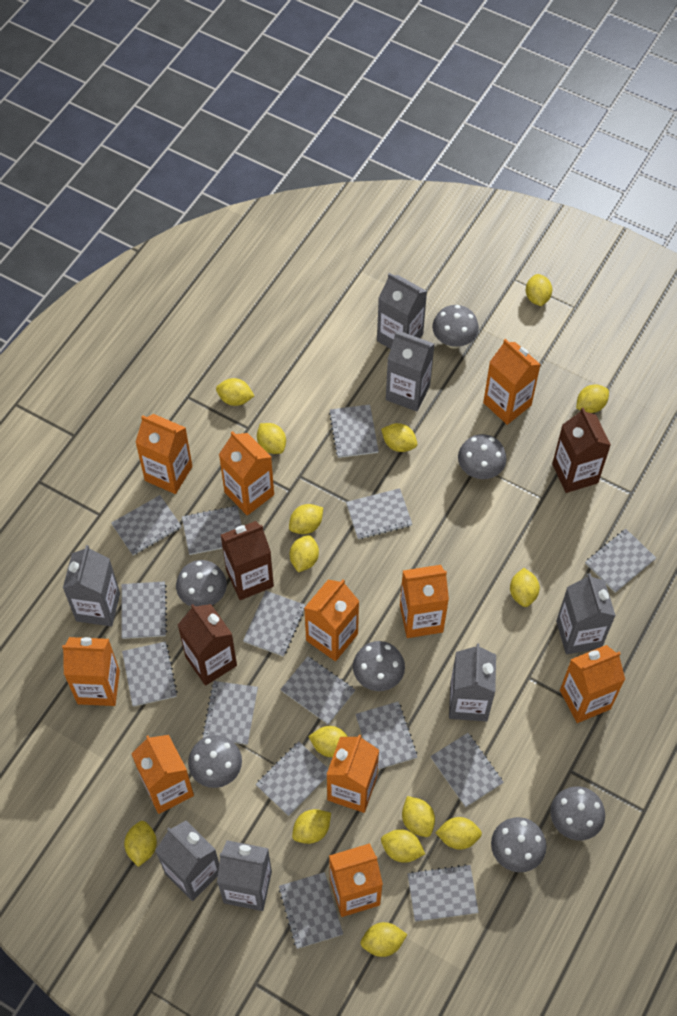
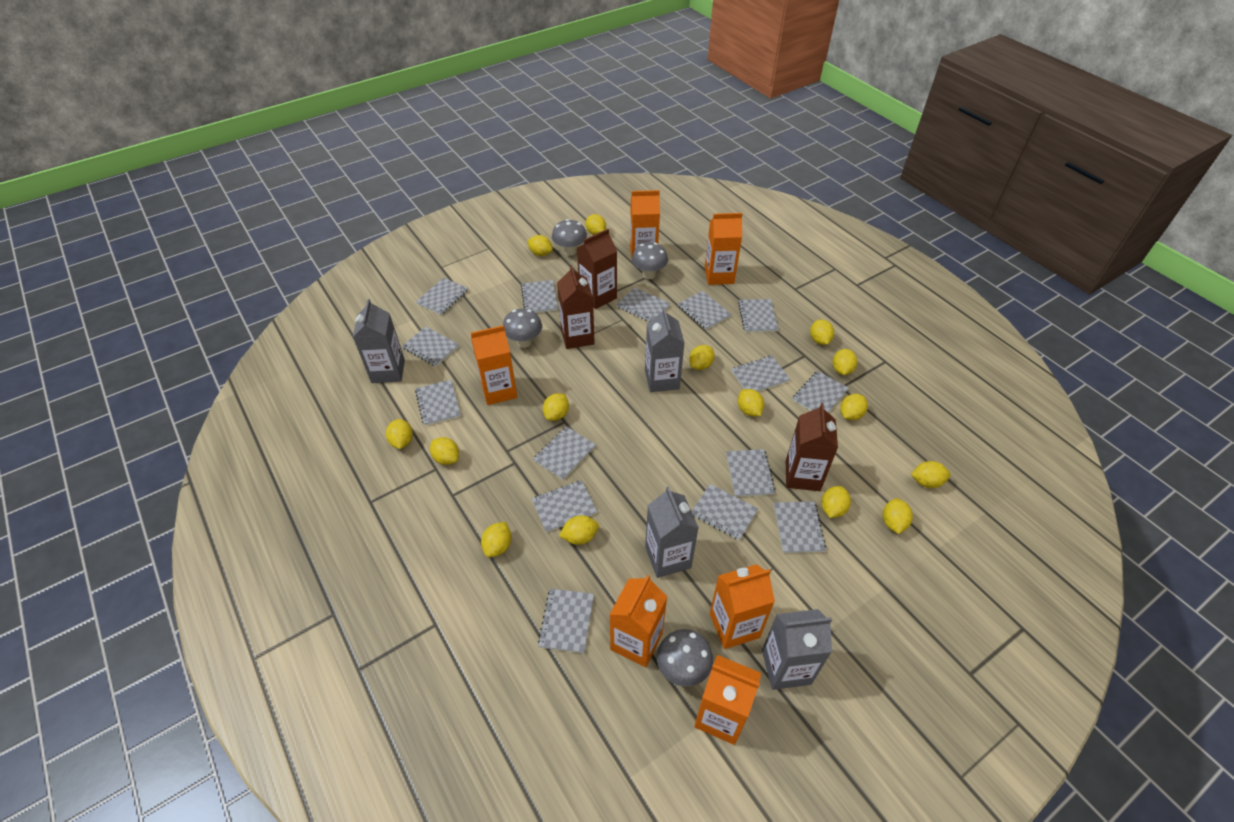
grey carton: 7 -> 4
grey mushroom: 7 -> 4
orange carton: 10 -> 6

